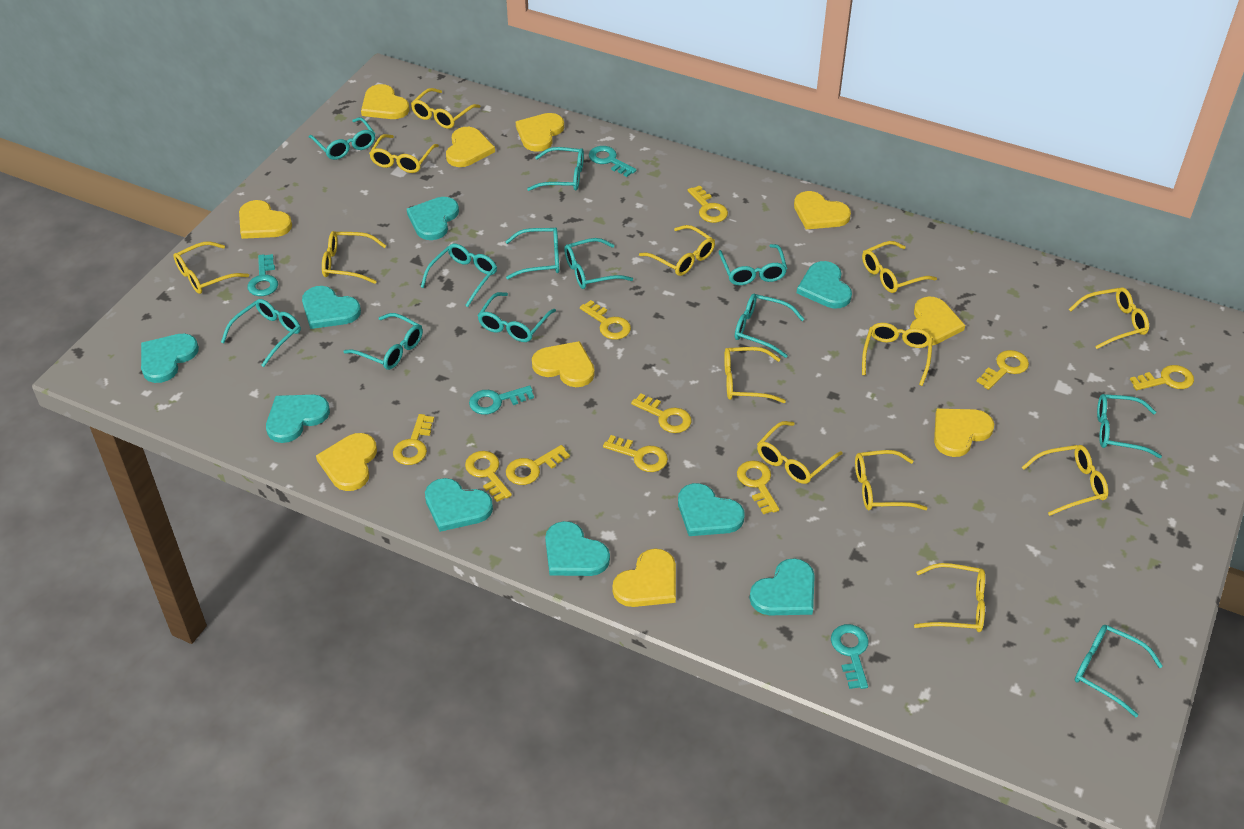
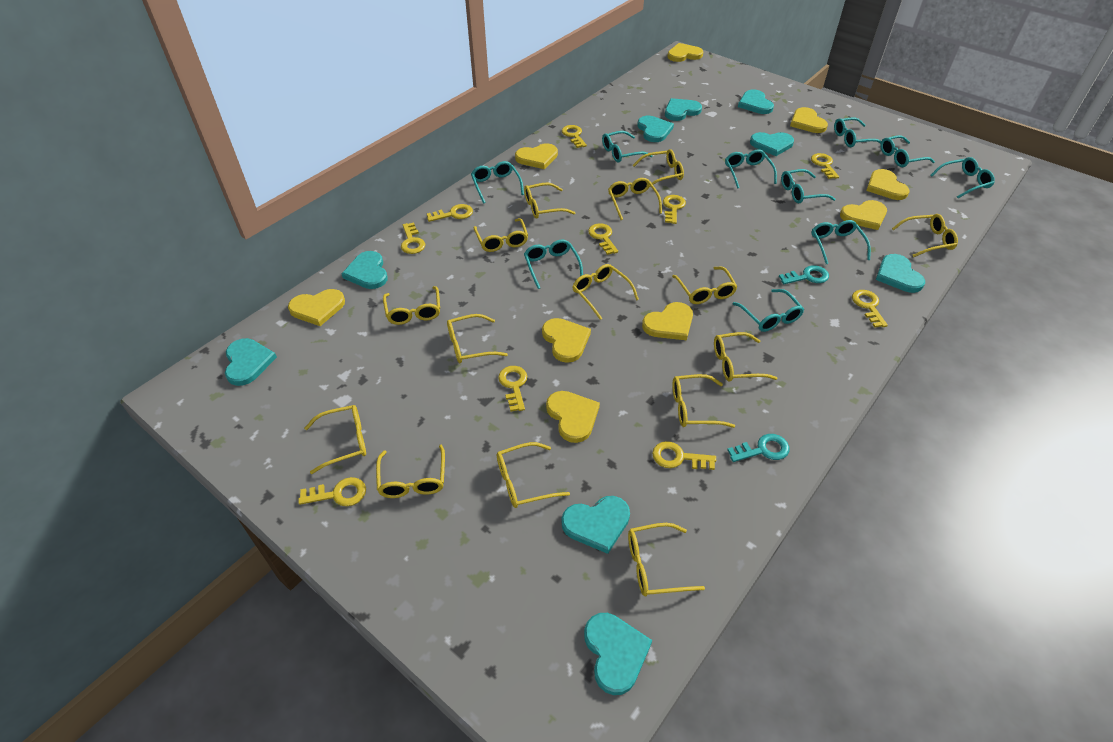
turquoise glasses: 12 -> 10
turquoise key: 4 -> 2
yellow glasses: 13 -> 15
yellow heart: 10 -> 9

